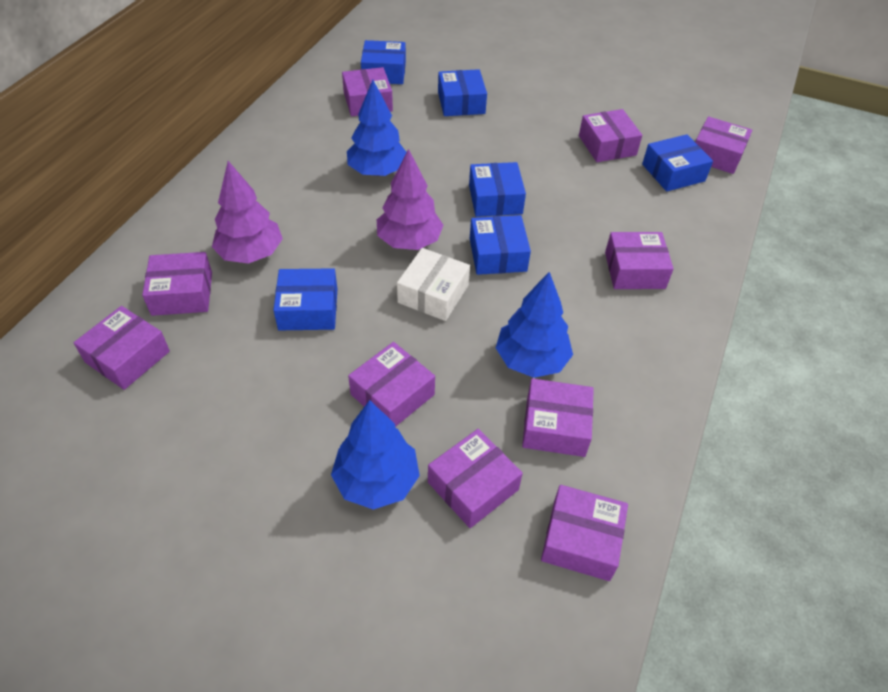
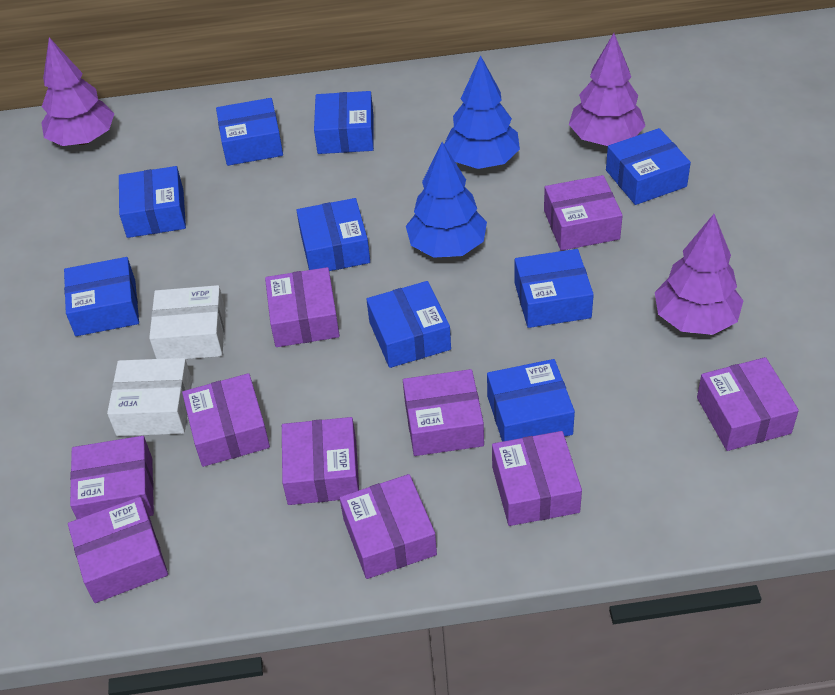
blue box: 6 -> 9
blue tree: 3 -> 2
purple tree: 2 -> 3
white box: 1 -> 2

